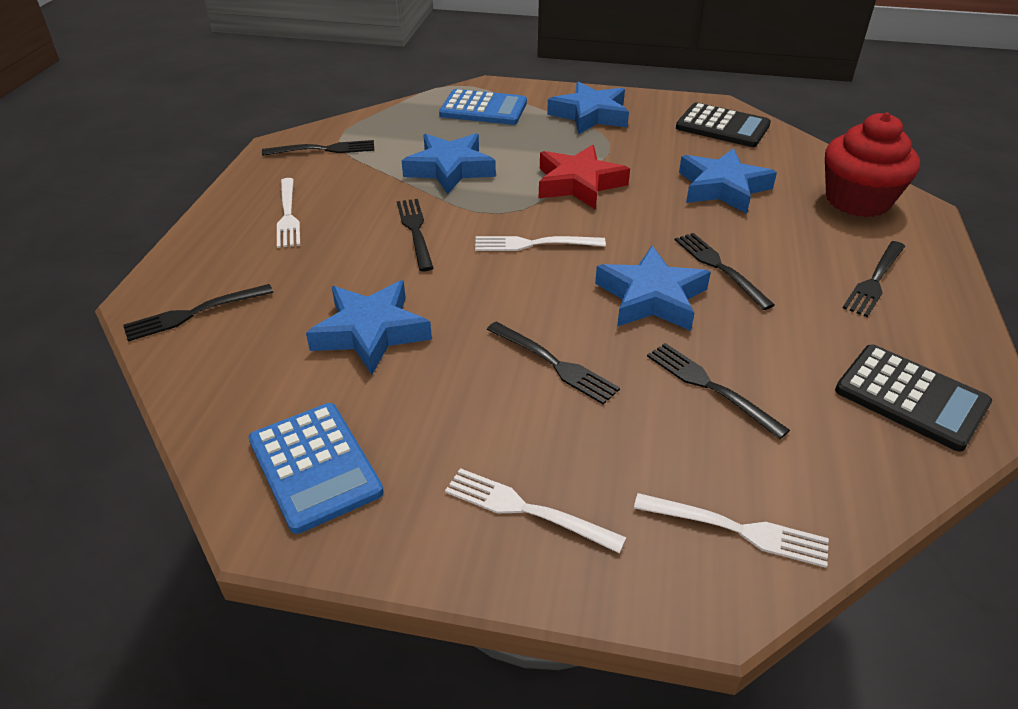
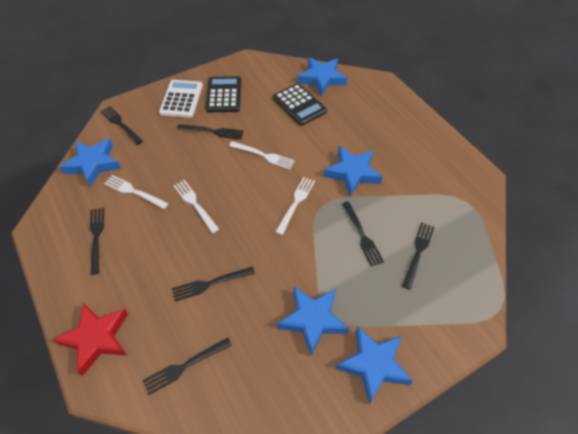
blue calculator: 2 -> 0
red cupcake: 1 -> 0
white calculator: 0 -> 1

